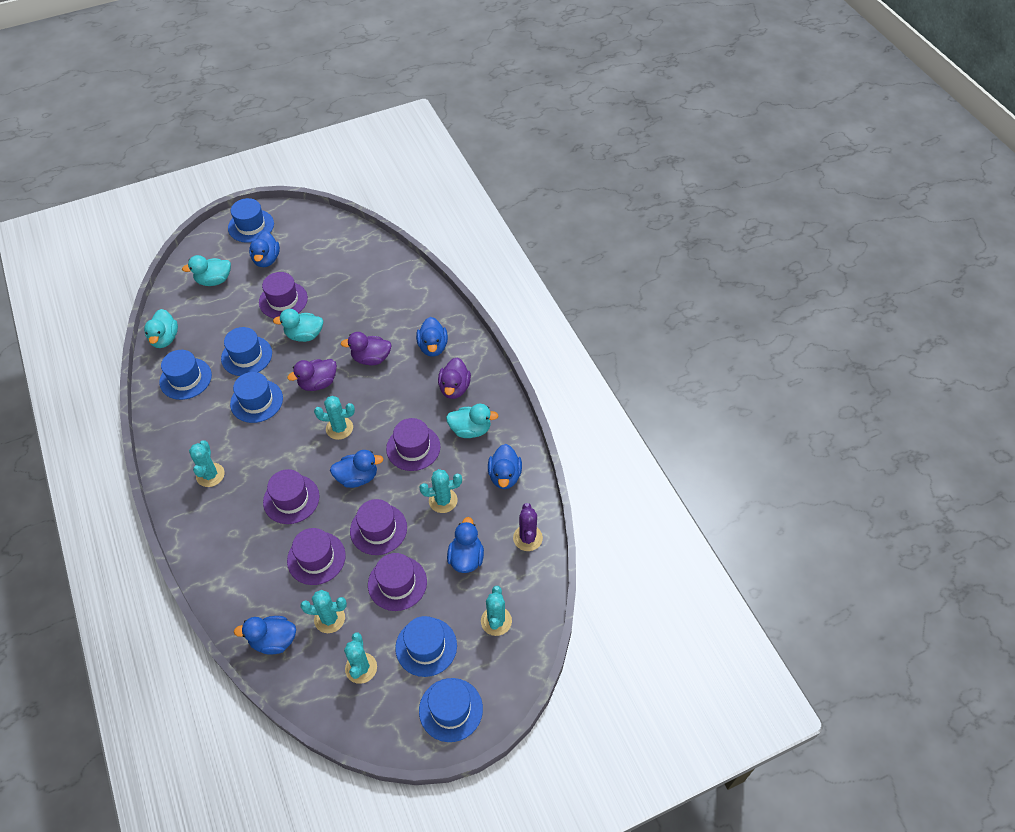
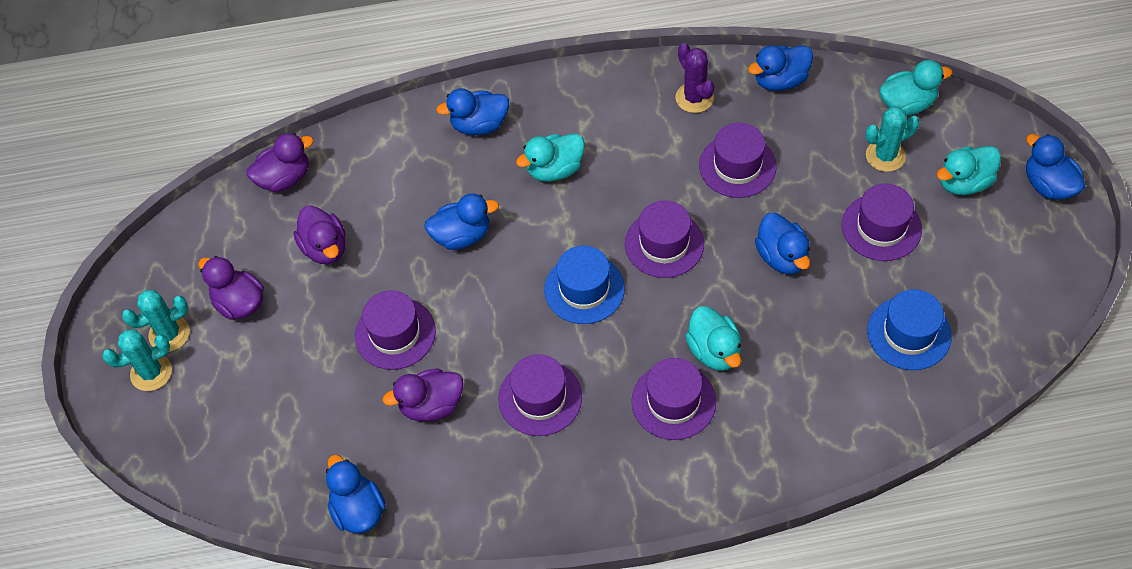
blue hat: 6 -> 2
purple duck: 3 -> 4
turquoise cactus: 6 -> 3

